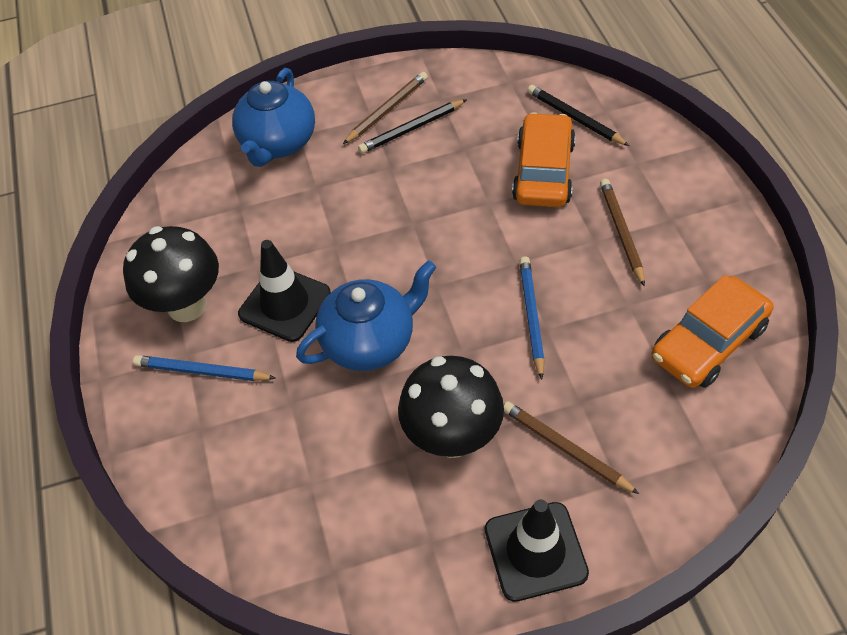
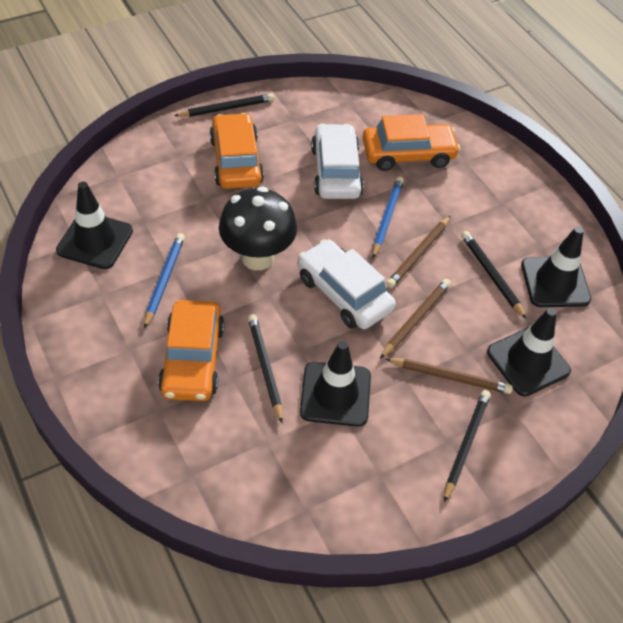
black mushroom: 2 -> 1
black pencil: 2 -> 4
black traffic cone: 2 -> 4
blue teapot: 2 -> 0
orange car: 2 -> 3
white car: 0 -> 2

